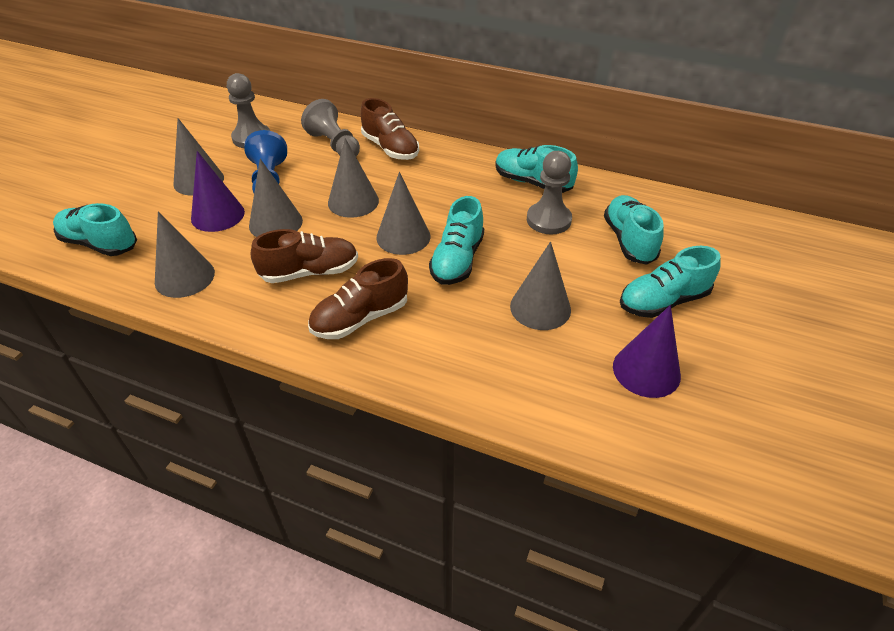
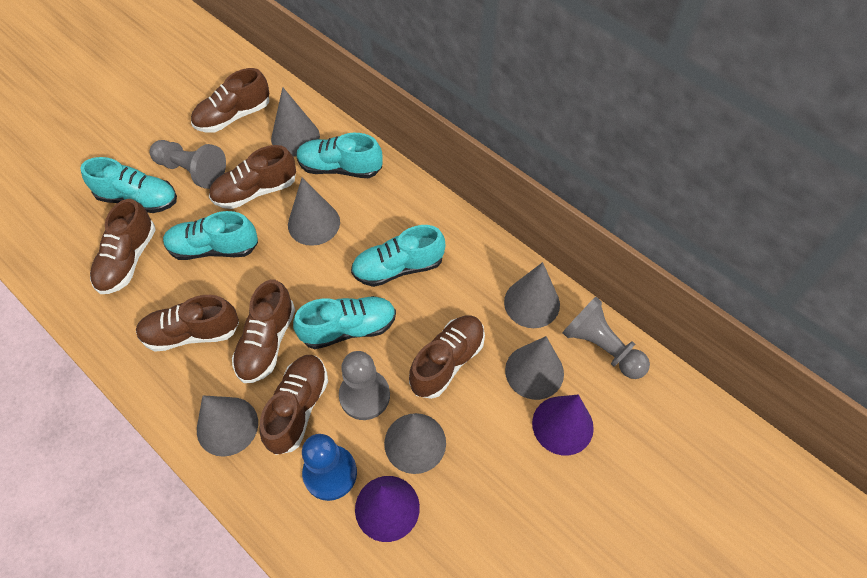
brown shoe: 3 -> 7

